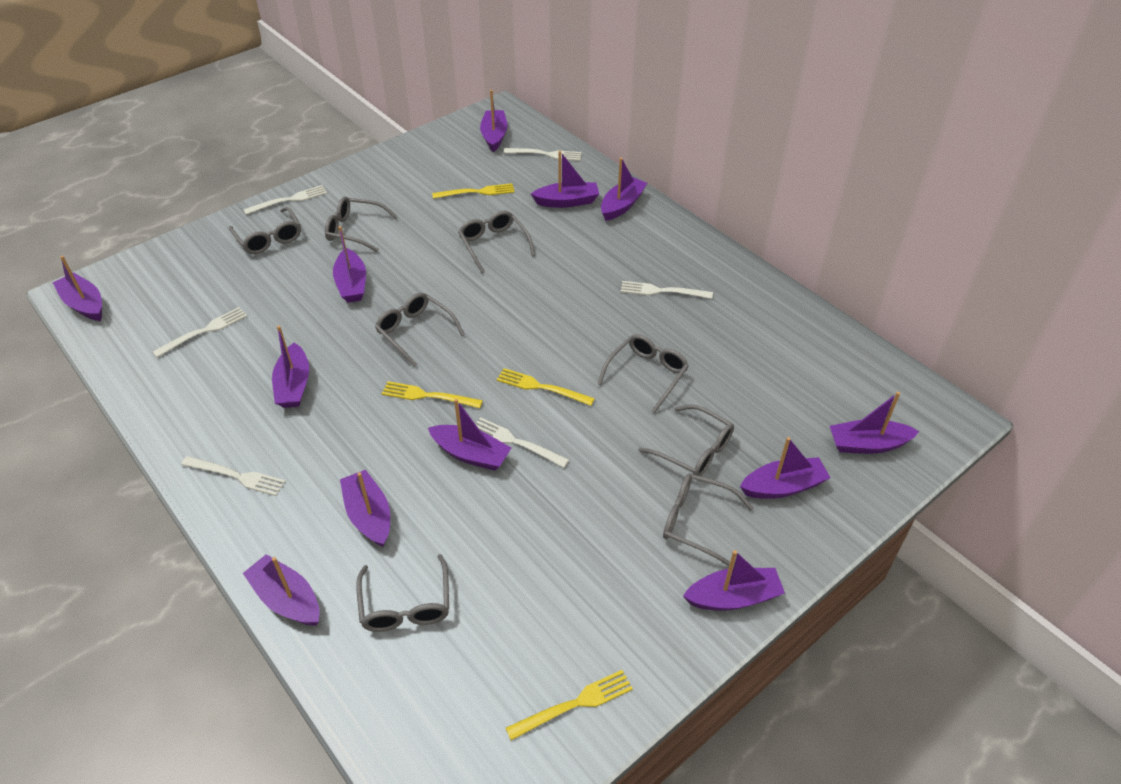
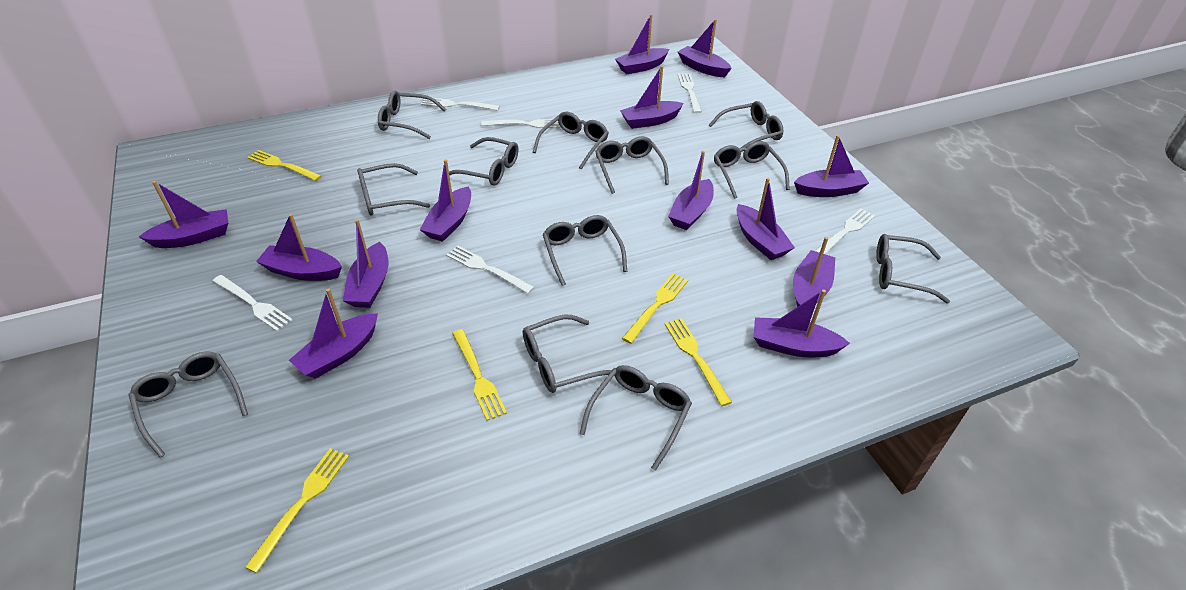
grey glasses: 8 -> 12
purple boat: 12 -> 13
yellow fork: 4 -> 5

